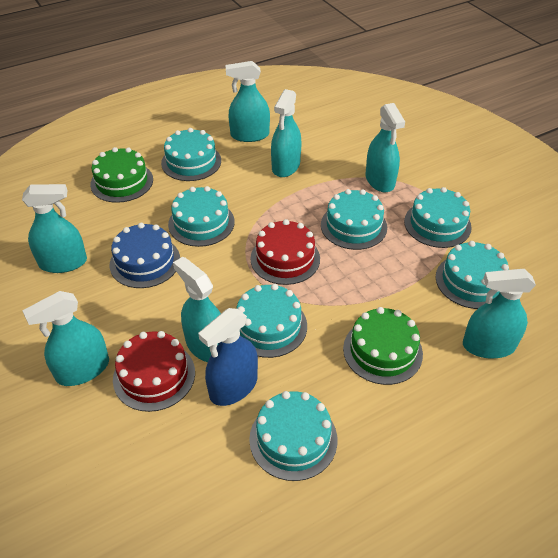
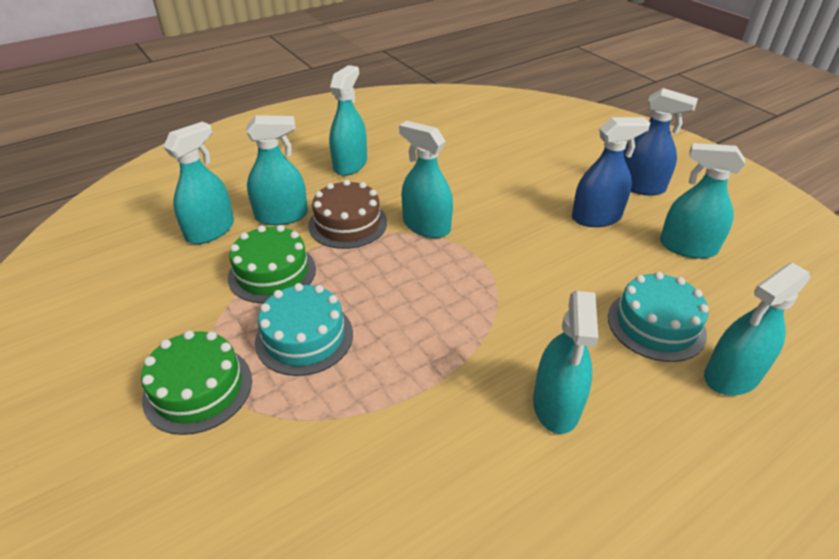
blue cake: 1 -> 0
blue spray bottle: 1 -> 2
brown cake: 0 -> 1
red cake: 2 -> 0
turquoise cake: 7 -> 2

